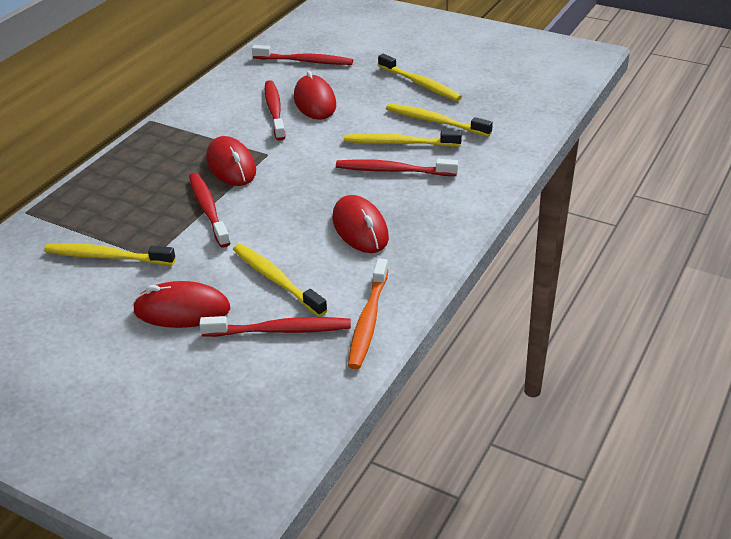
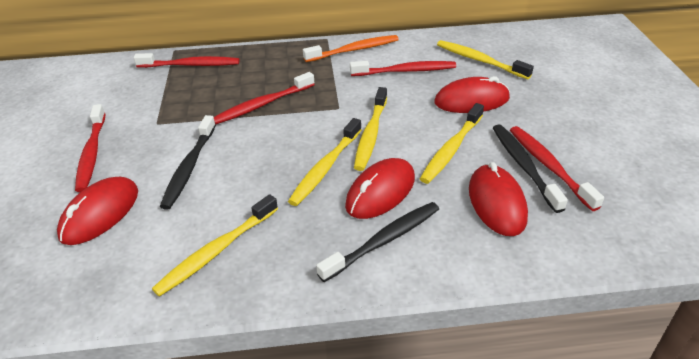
black toothbrush: 0 -> 3

